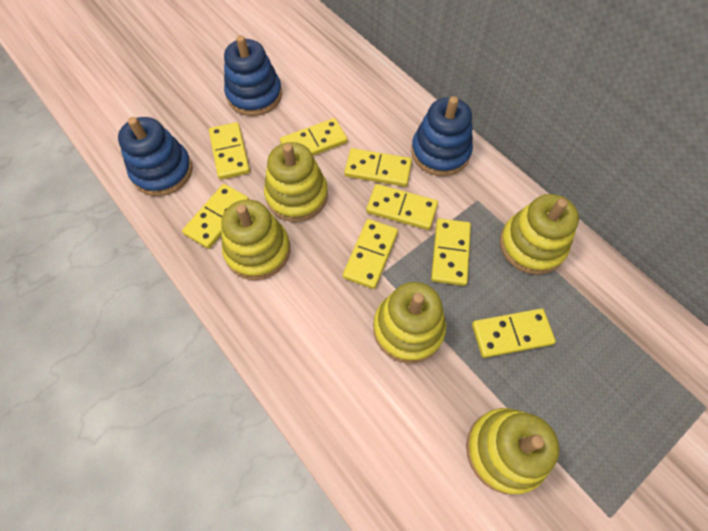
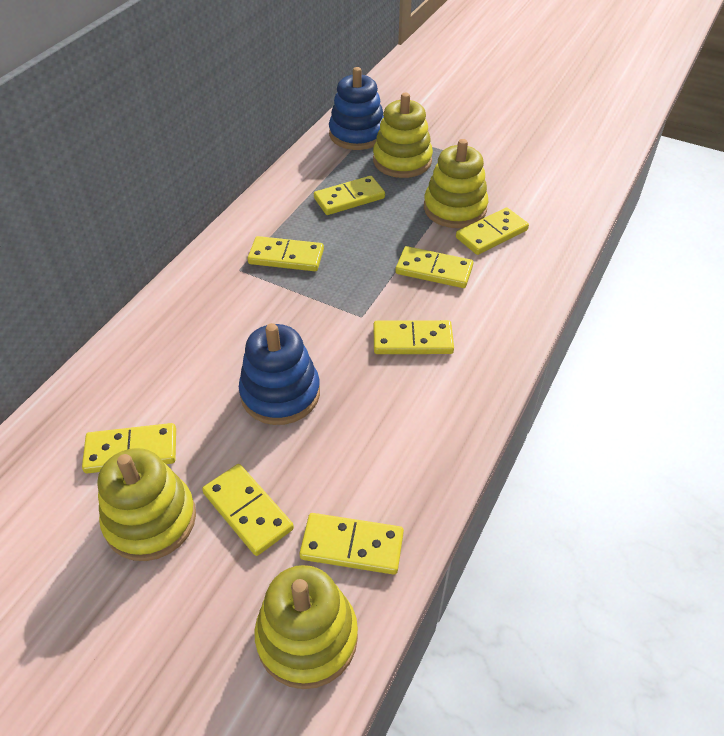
blue stacking toy: 3 -> 2
yellow stacking toy: 5 -> 4

